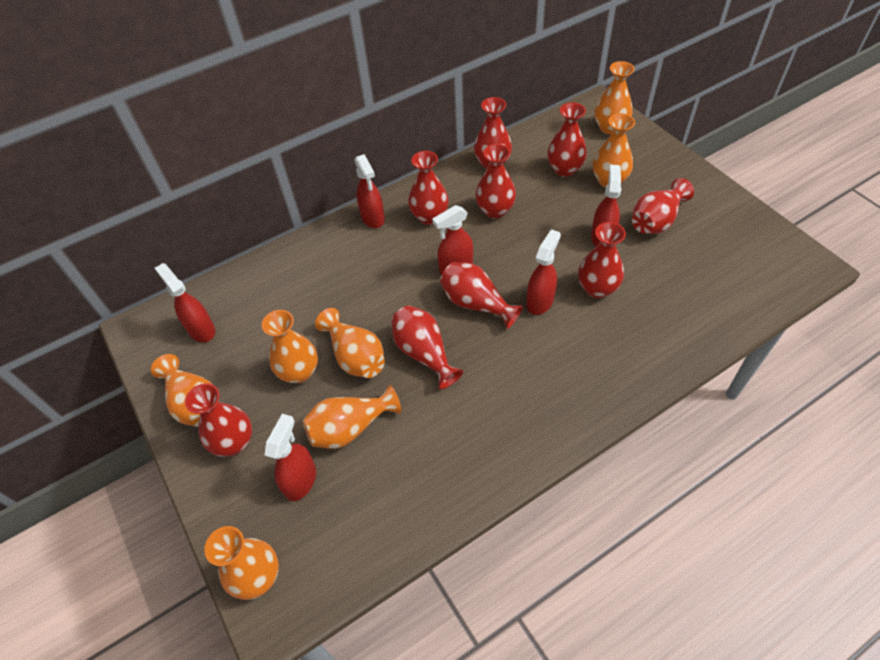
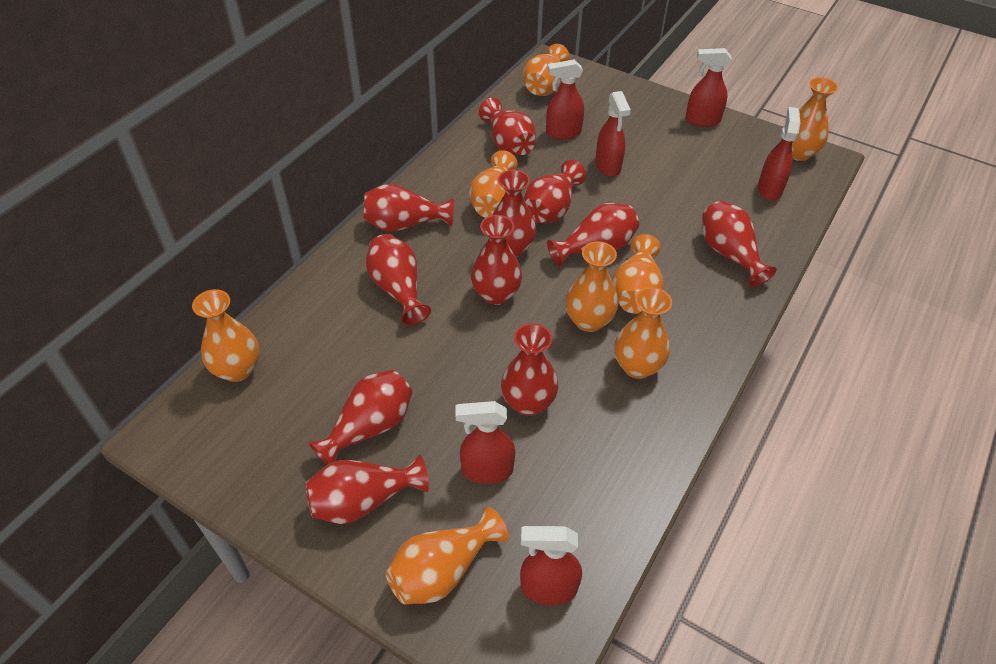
orange vase: 7 -> 8
red vase: 9 -> 11

